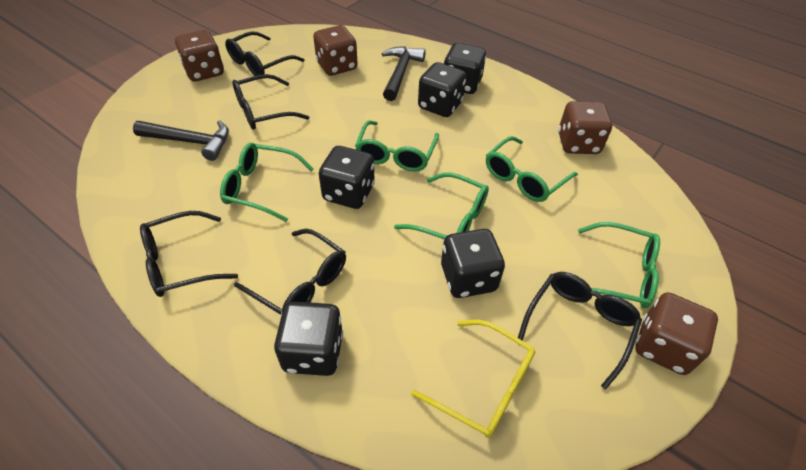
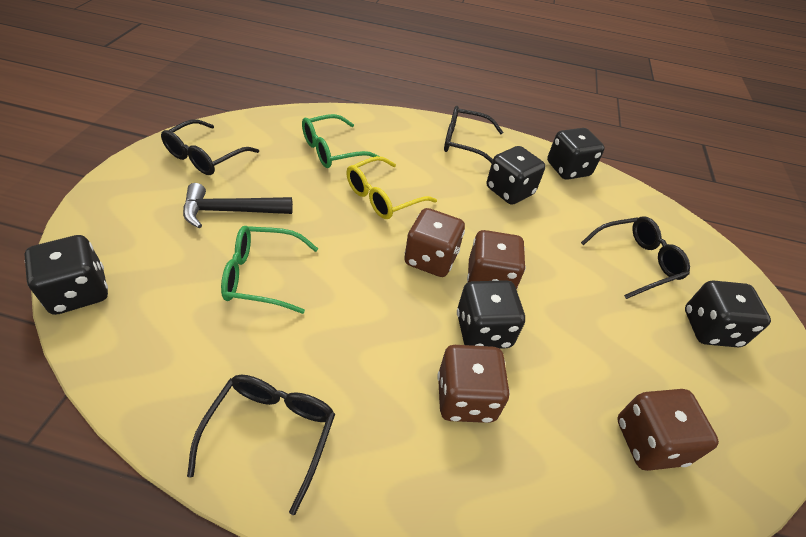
black glasses: 5 -> 4
black hammer: 2 -> 1
green glasses: 5 -> 2

